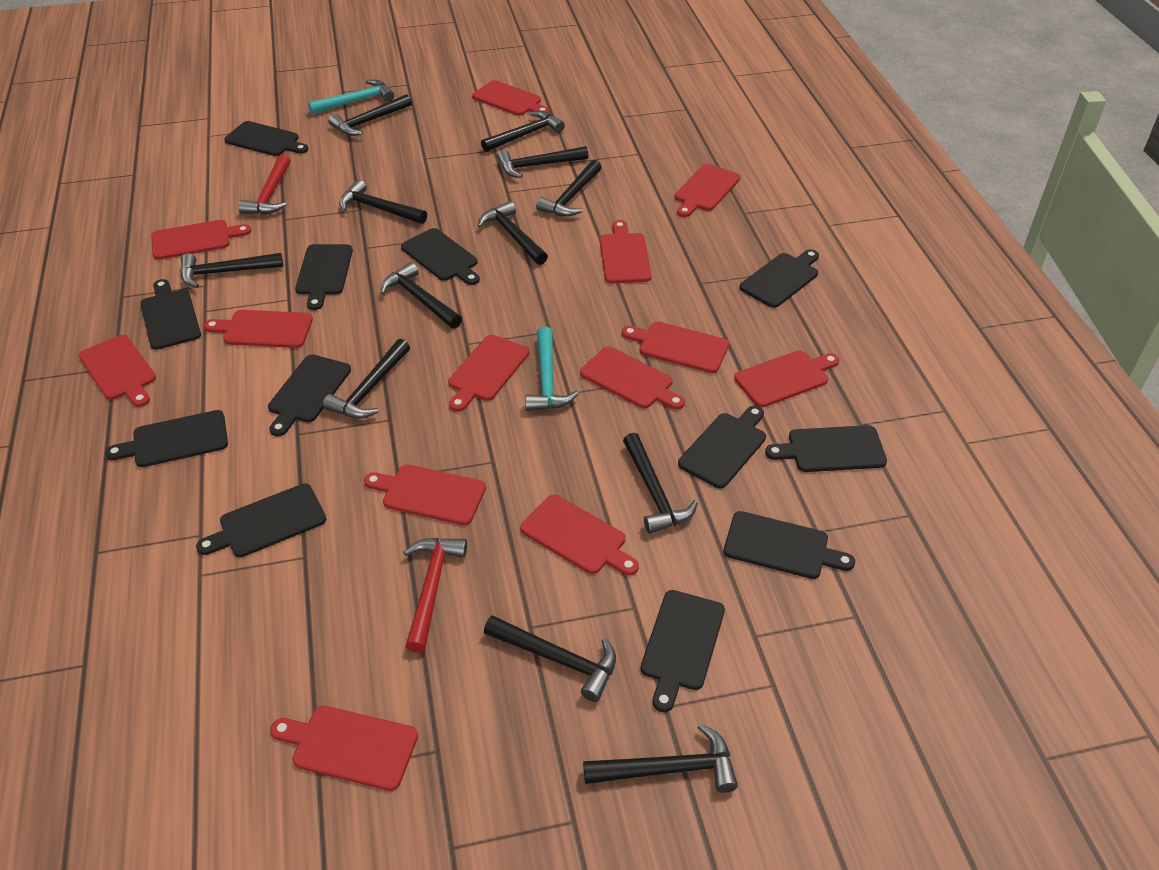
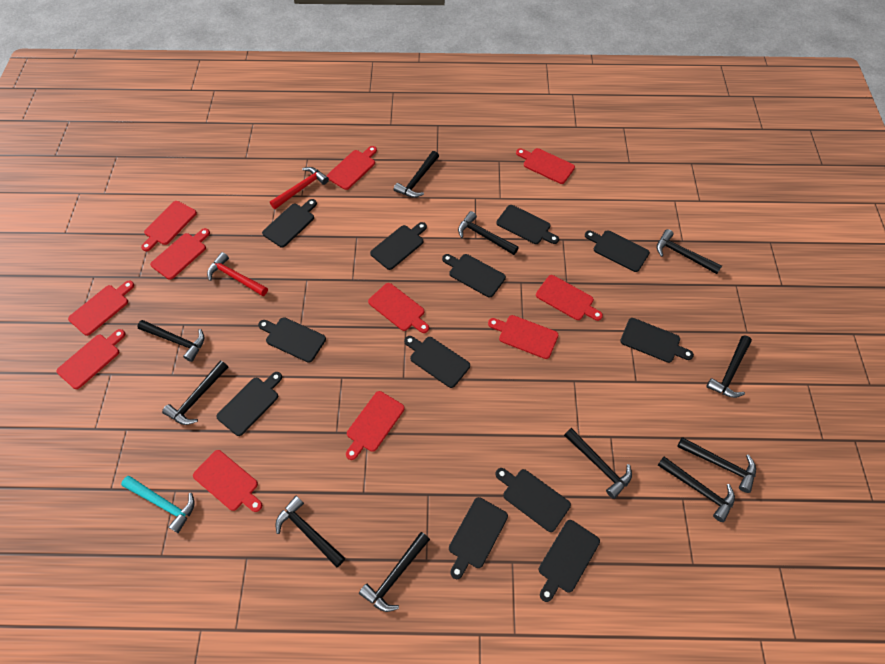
black hammer: 12 -> 11
red cutting board: 13 -> 11
turquoise hammer: 2 -> 1

